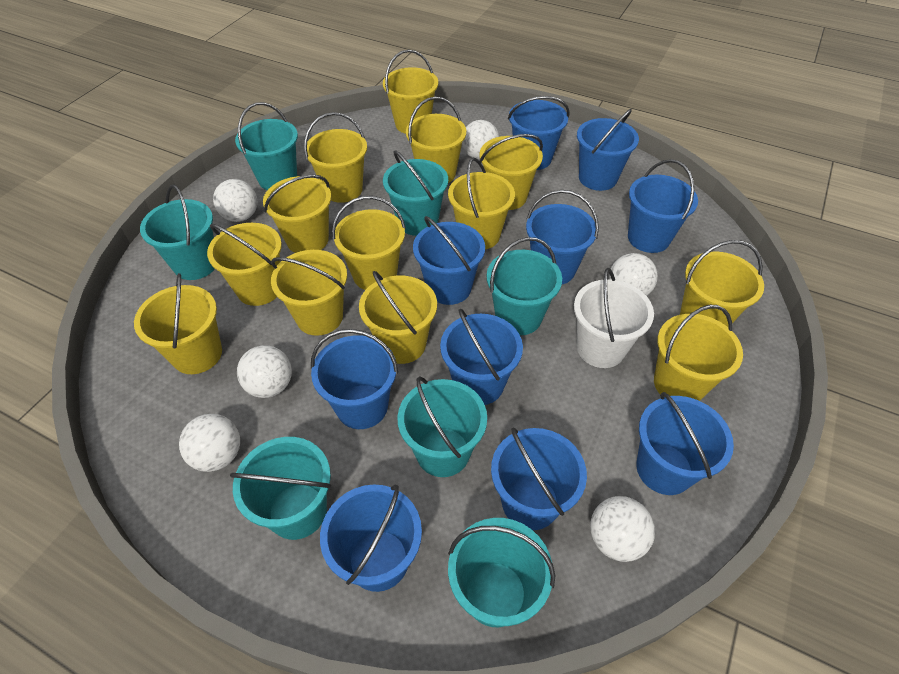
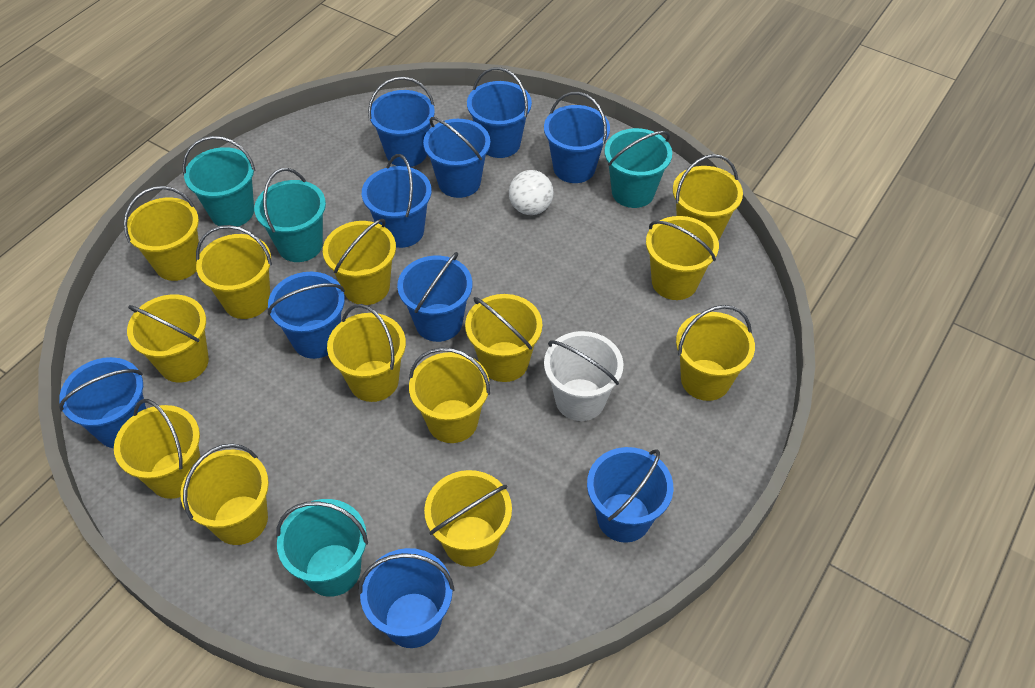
turquoise bucket: 7 -> 4
white ball: 6 -> 1

